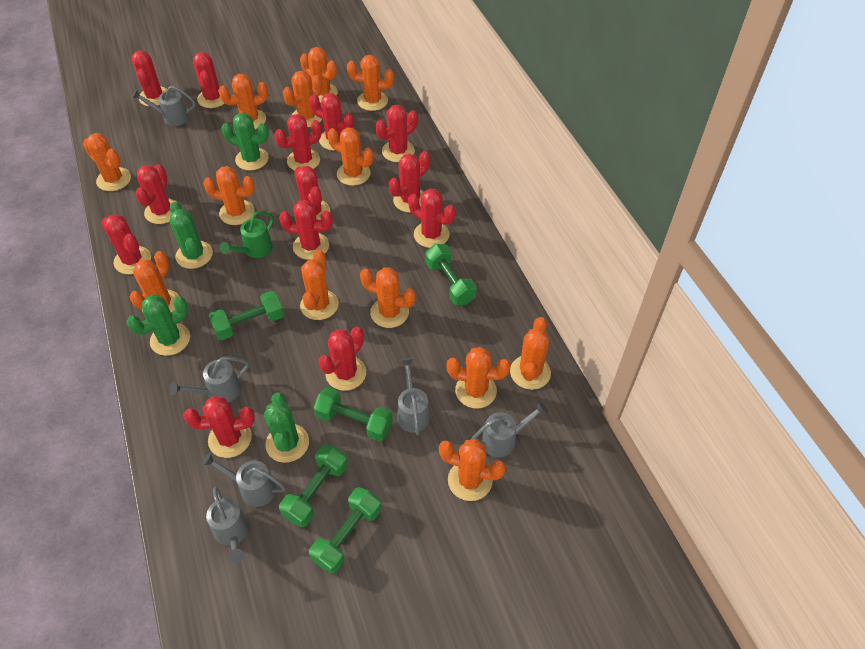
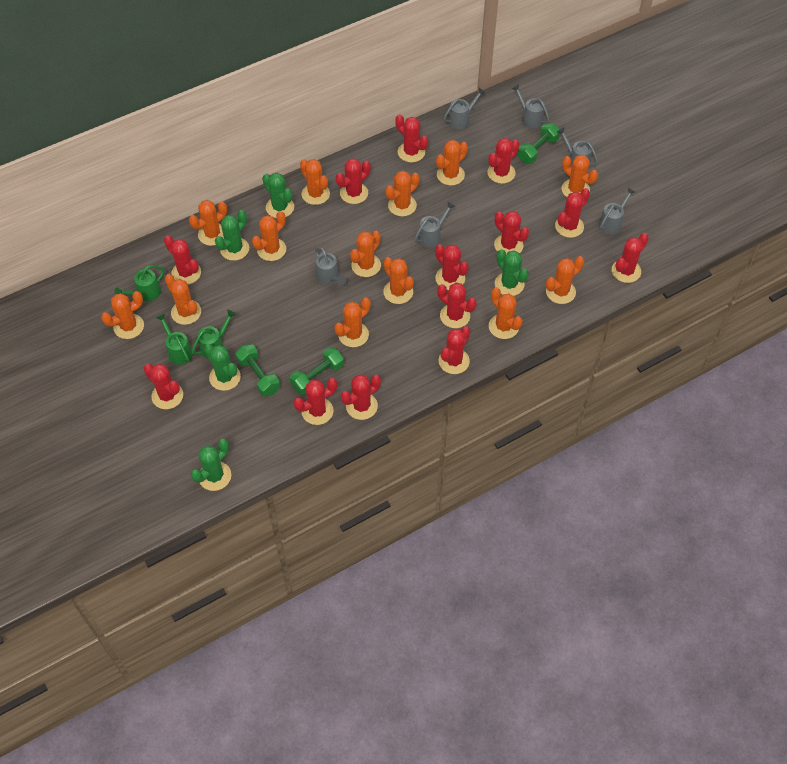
green cactus: 4 -> 5
green dumbbell: 5 -> 3
green watering can: 1 -> 3

